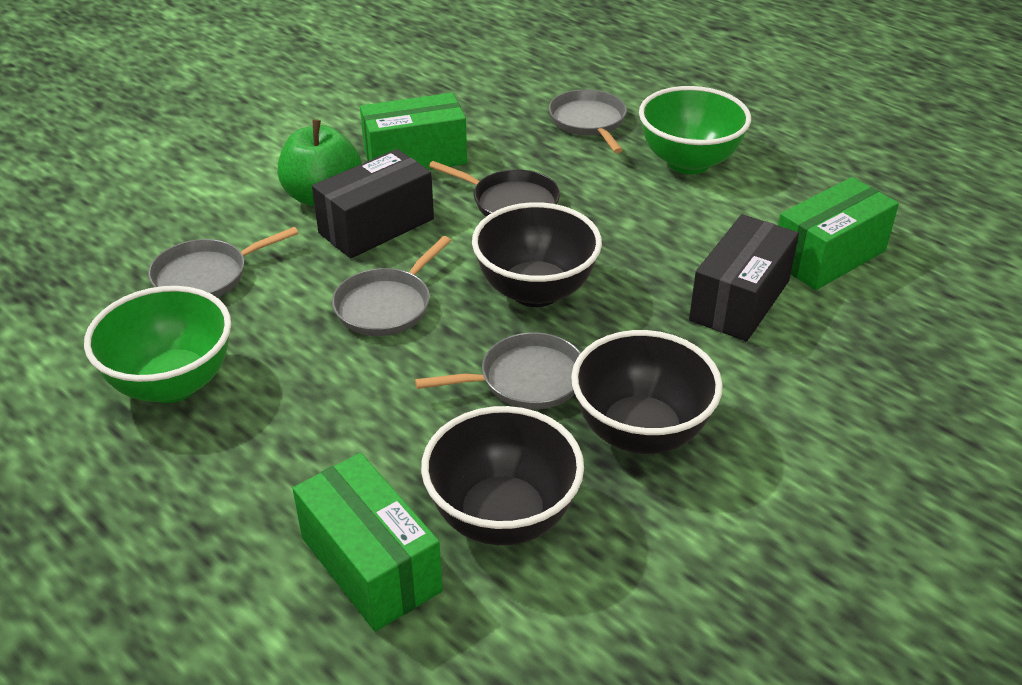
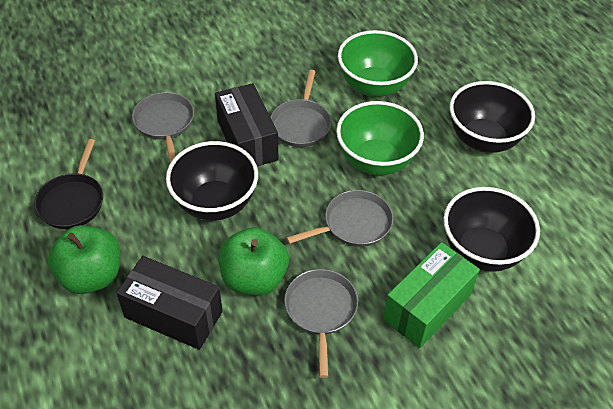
green apple: 1 -> 2
green box: 3 -> 1

